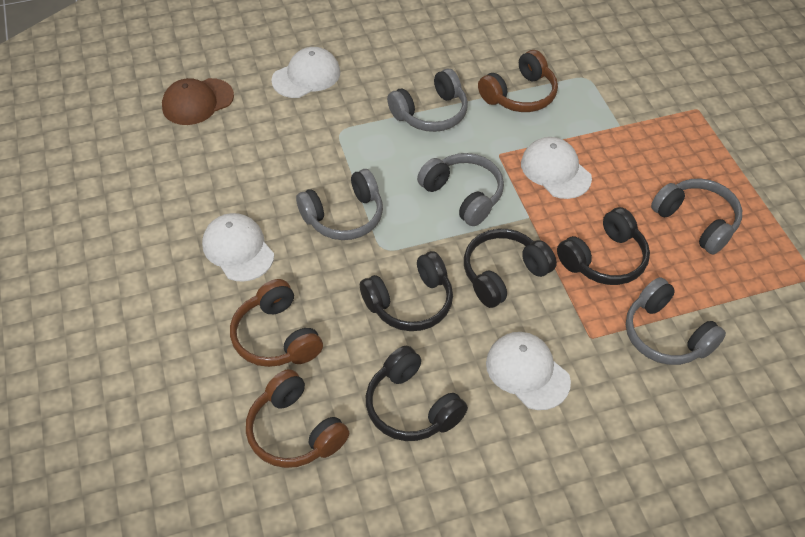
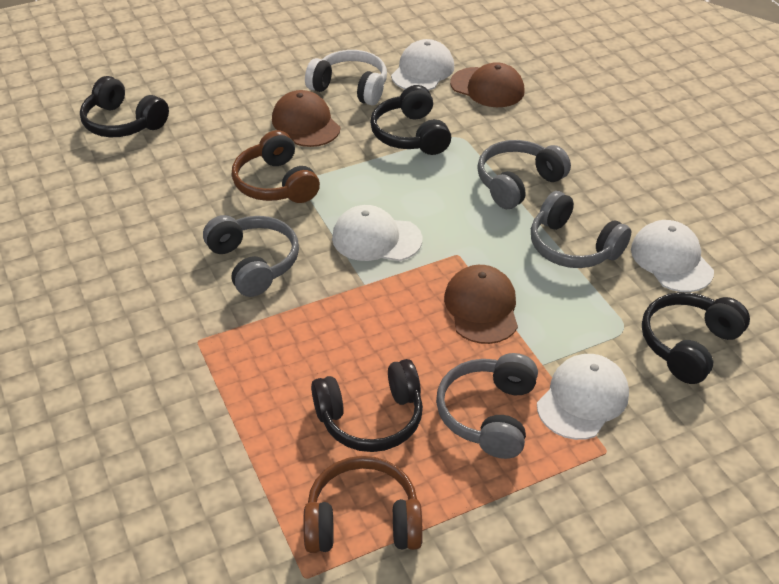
brown cap: 1 -> 3
brown headphones: 3 -> 2
grey headphones: 5 -> 4
white headphones: 0 -> 1

